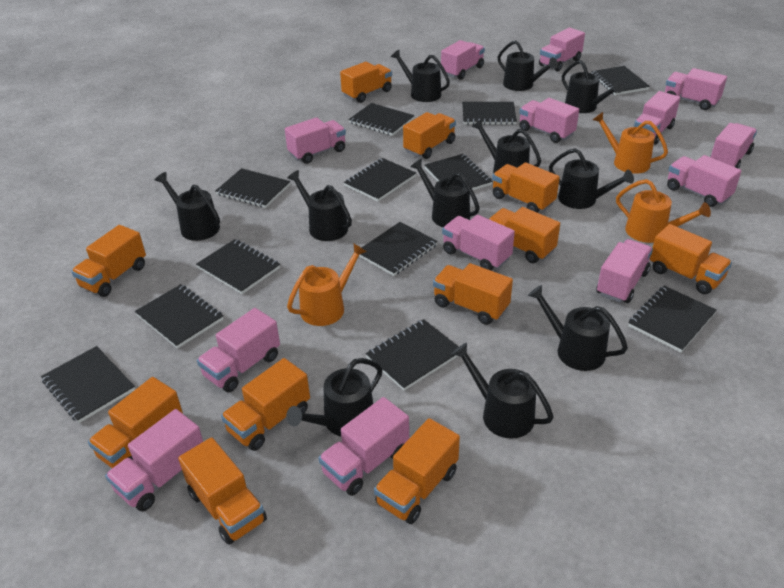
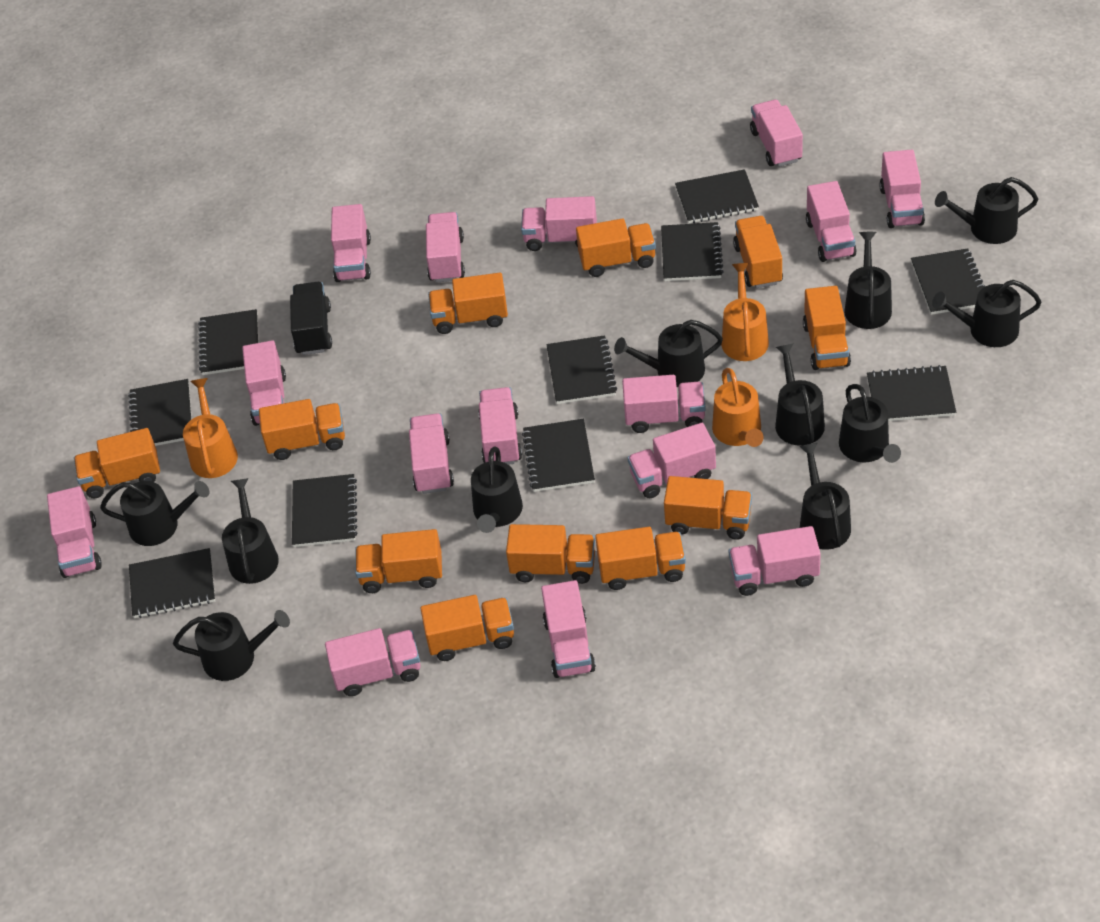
black notebook: 12 -> 10
black truck: 0 -> 1
pink truck: 13 -> 15

